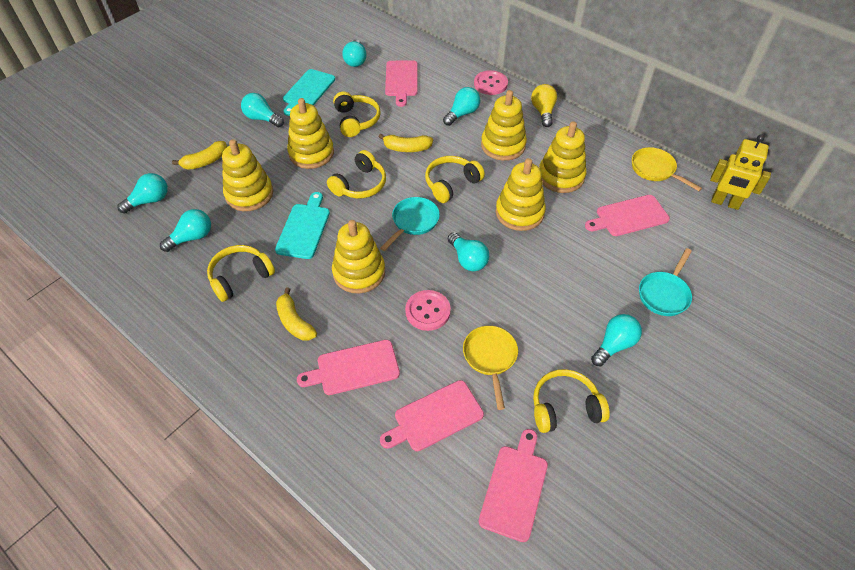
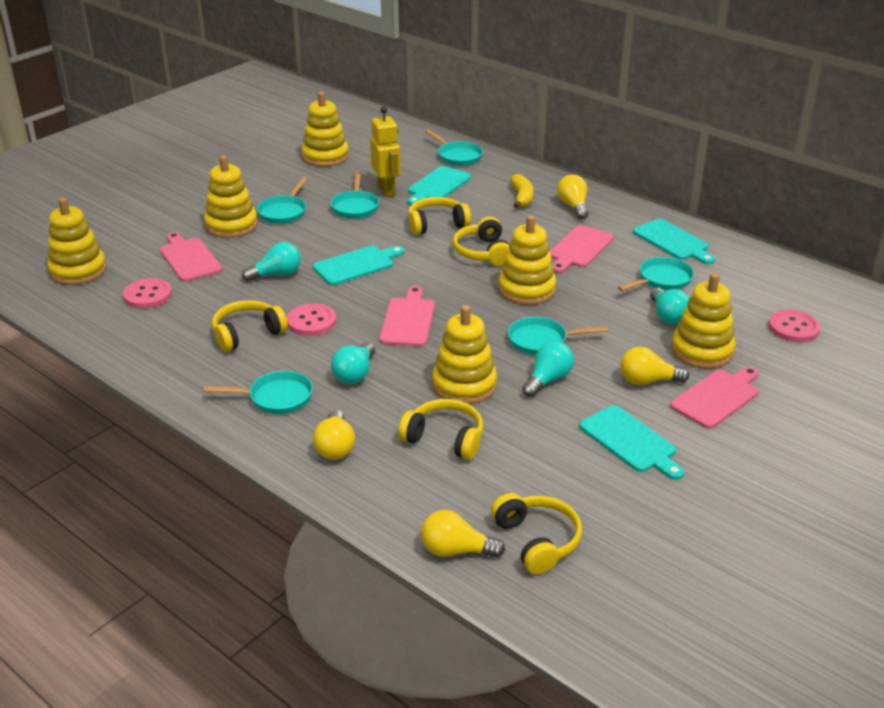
pink button: 2 -> 3
pink cutting board: 5 -> 4
turquoise cutting board: 2 -> 4
turquoise light bulb: 7 -> 4
turquoise pan: 2 -> 6
yellow banana: 3 -> 1
yellow light bulb: 1 -> 4
yellow pan: 2 -> 0

